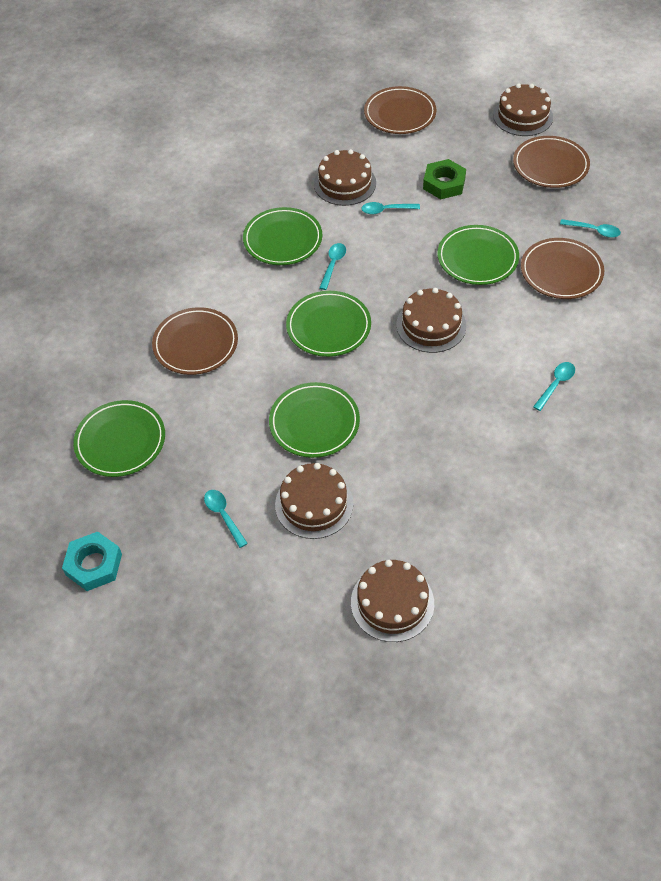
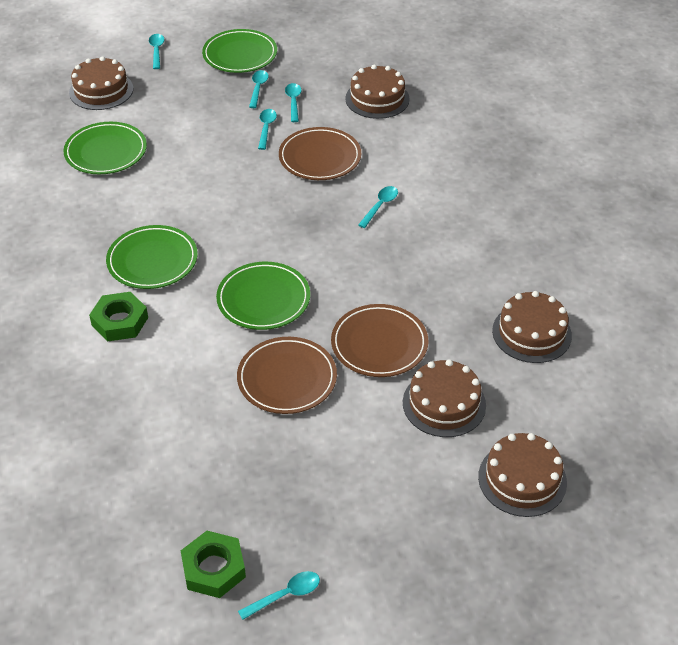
brown plate: 4 -> 3
green nut: 1 -> 2
green plate: 5 -> 4
turquoise nut: 1 -> 0
turquoise spoon: 5 -> 6

